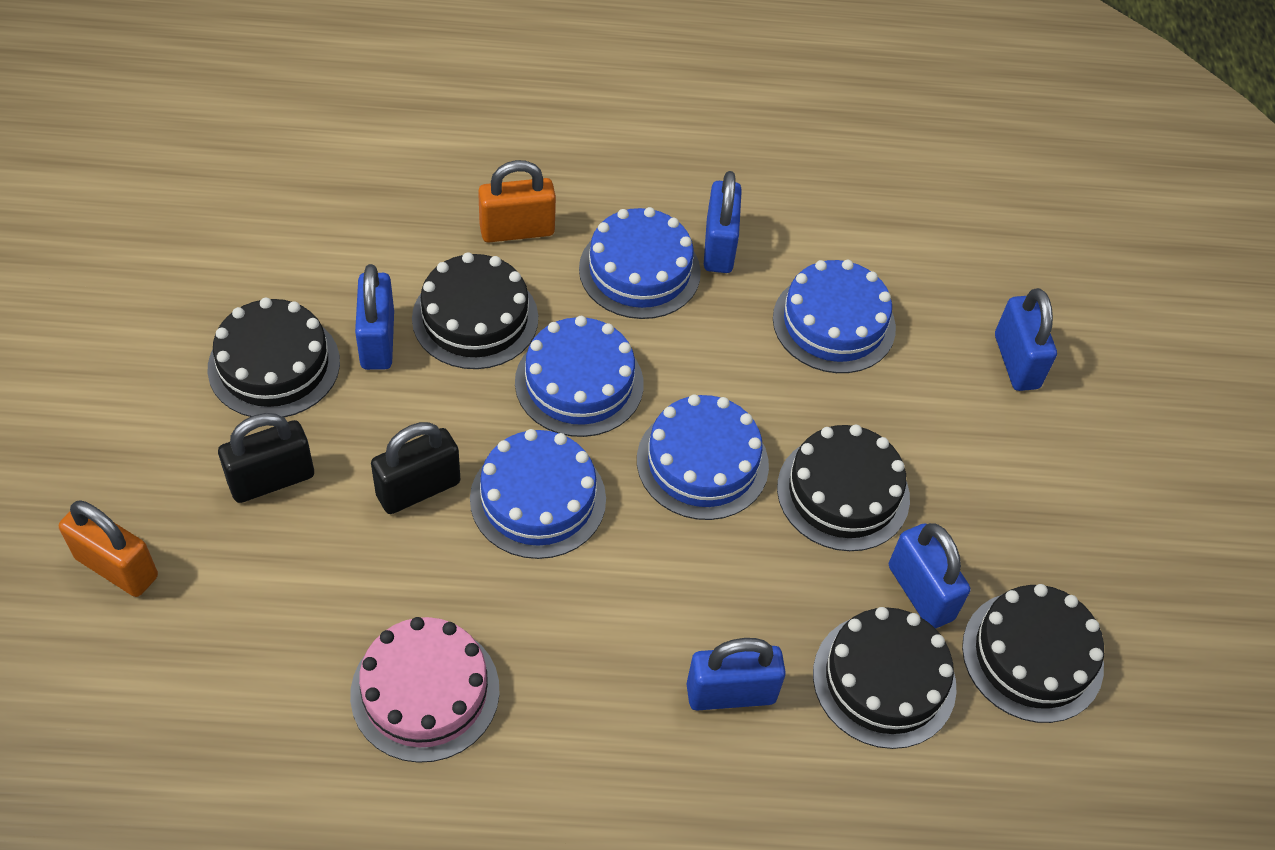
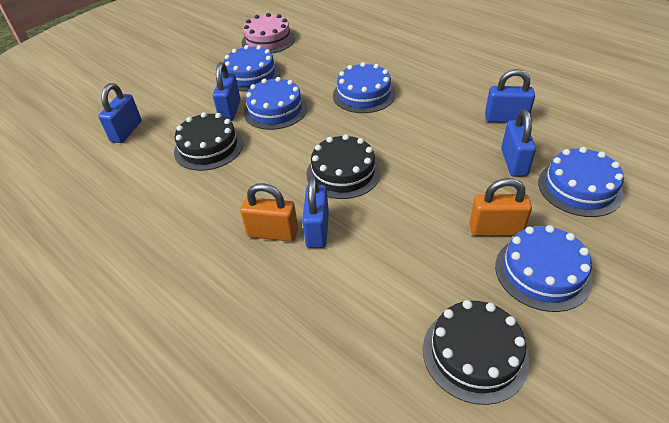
black cake: 5 -> 3
black padlock: 2 -> 0

